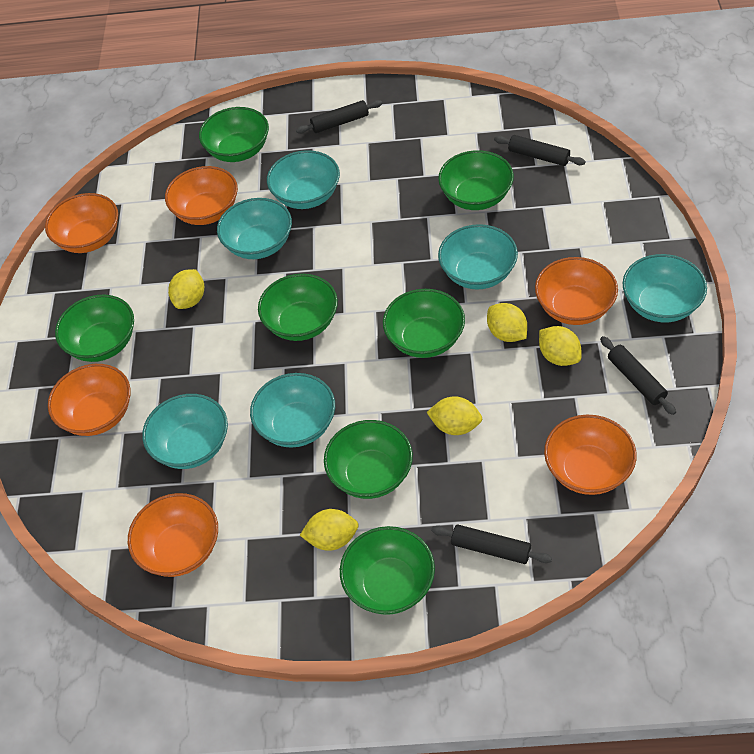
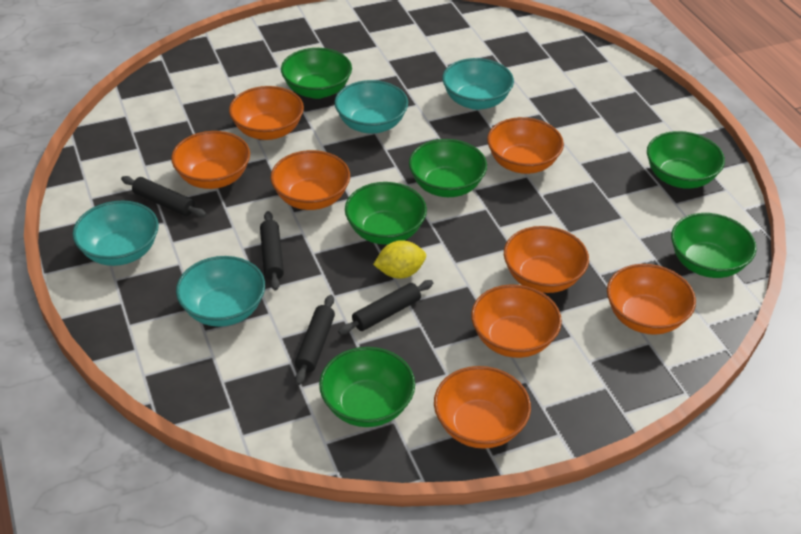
green bowl: 7 -> 6
orange bowl: 6 -> 8
turquoise bowl: 6 -> 4
yellow lemon: 5 -> 1

